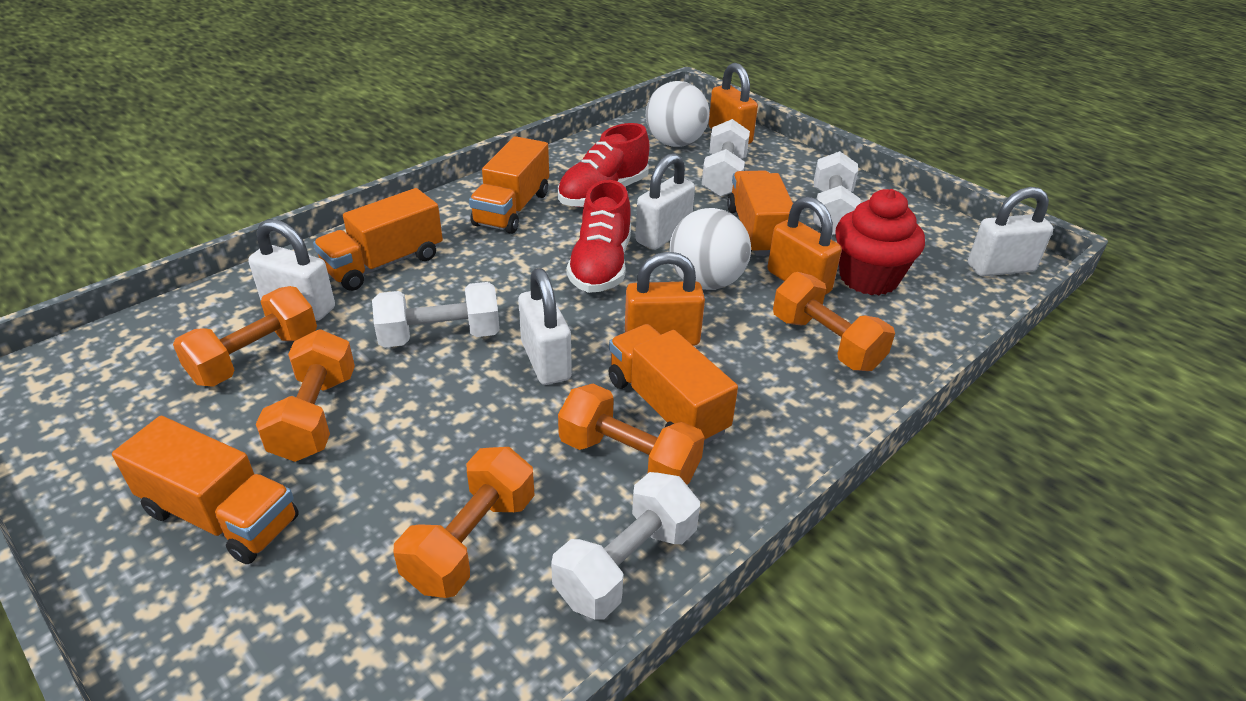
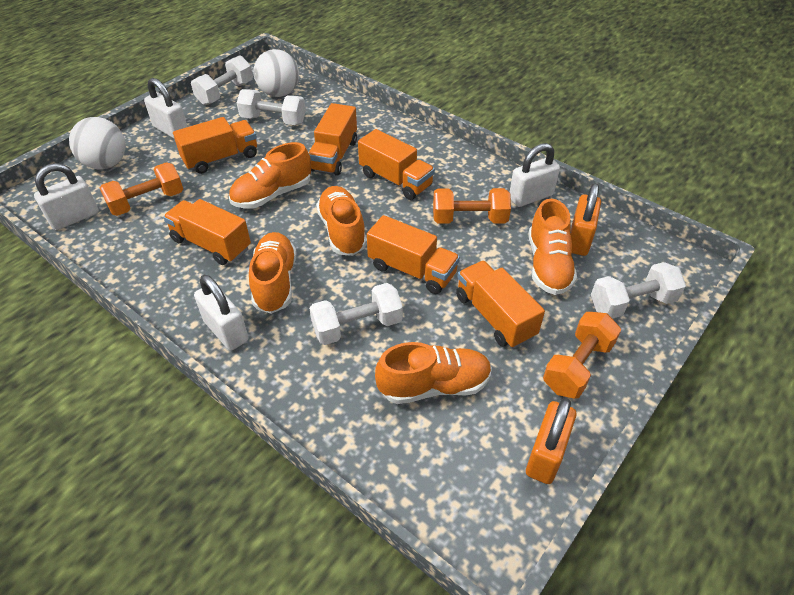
orange dumbbell: 5 -> 3
orange padlock: 3 -> 2
orange shoe: 0 -> 5
orange truck: 5 -> 6
red cupcake: 1 -> 0
red shoe: 2 -> 0

